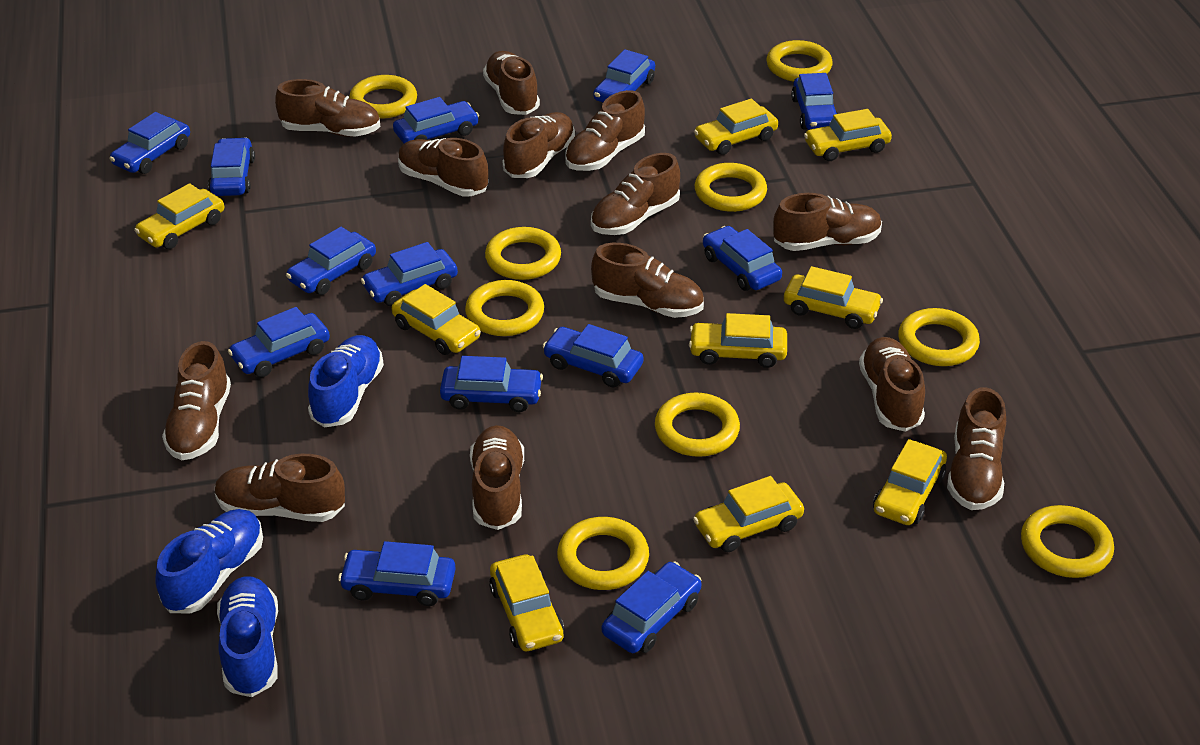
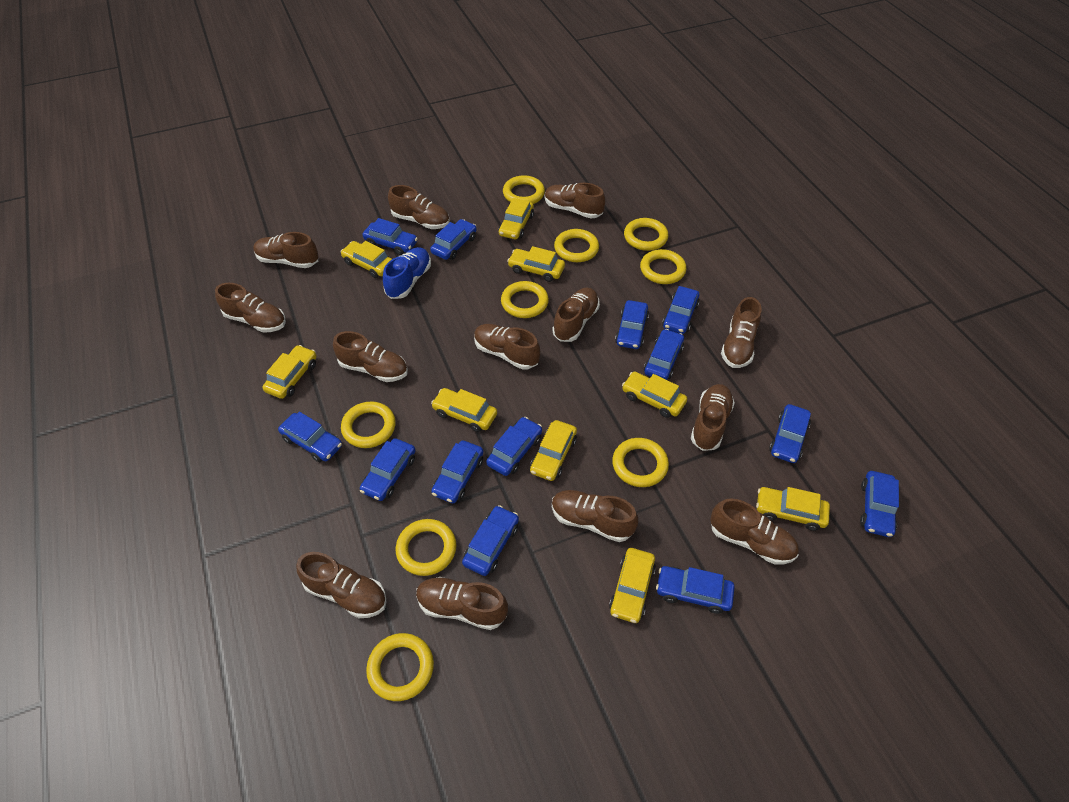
blue shoe: 3 -> 1

